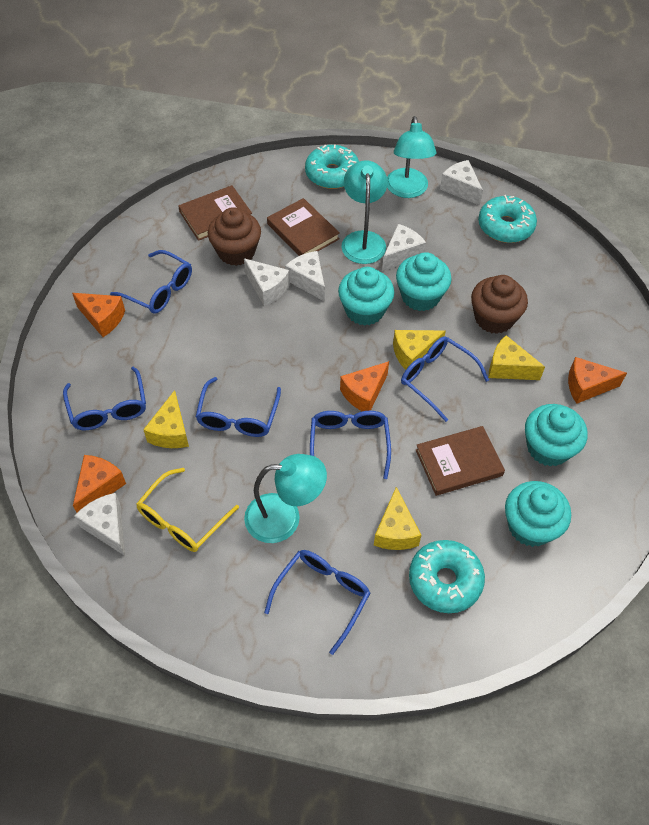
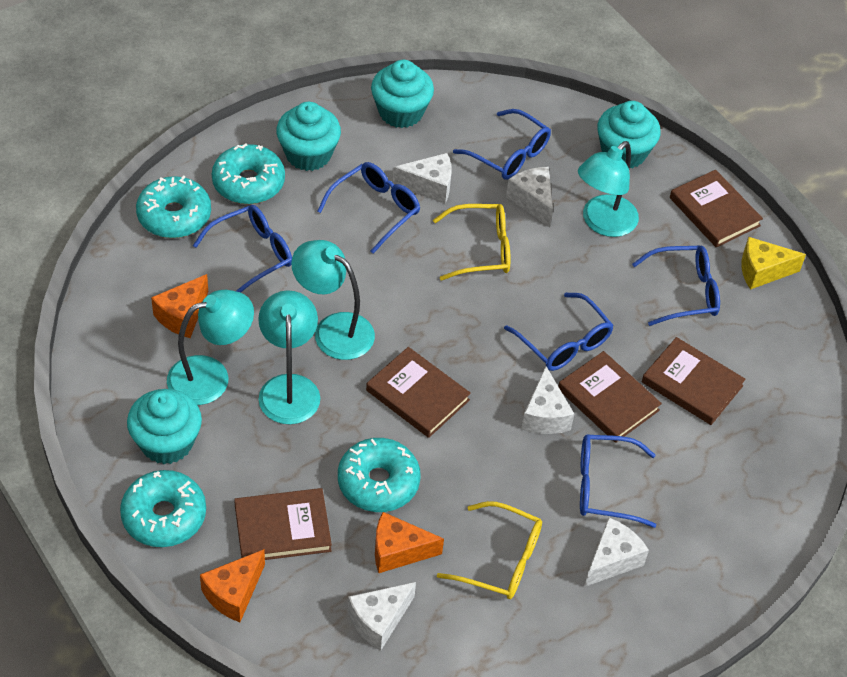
brown book: 3 -> 5
brown cupcake: 2 -> 0
orange cheese: 4 -> 3
turquoise donut: 3 -> 4
turquoise lamp: 3 -> 4
yellow cheese: 4 -> 1
yellow glasses: 1 -> 2

